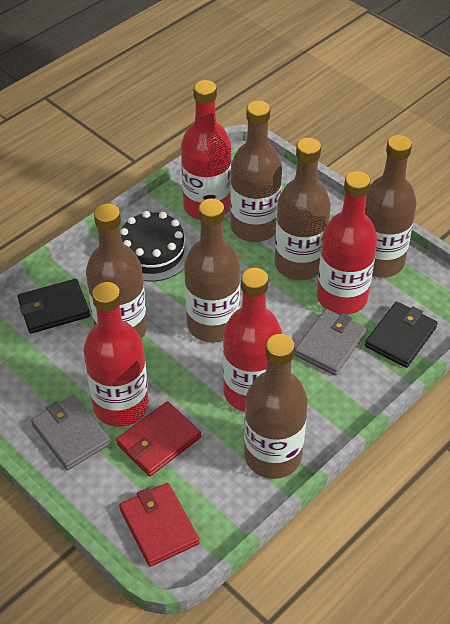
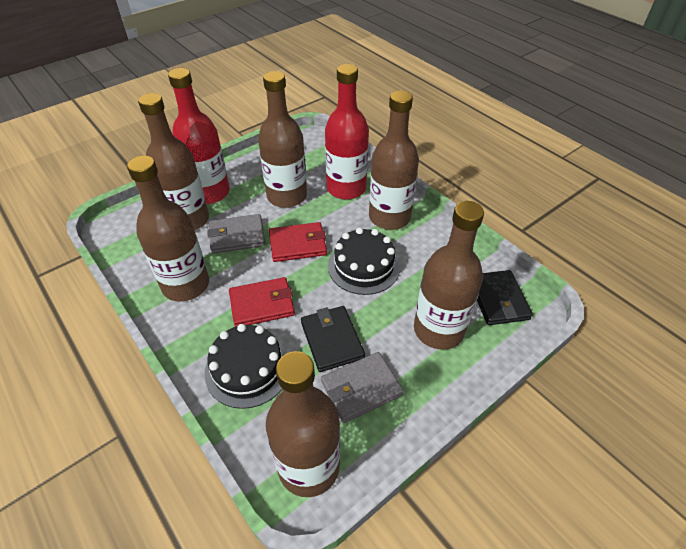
black cake: 1 -> 2
red bottle: 4 -> 2

